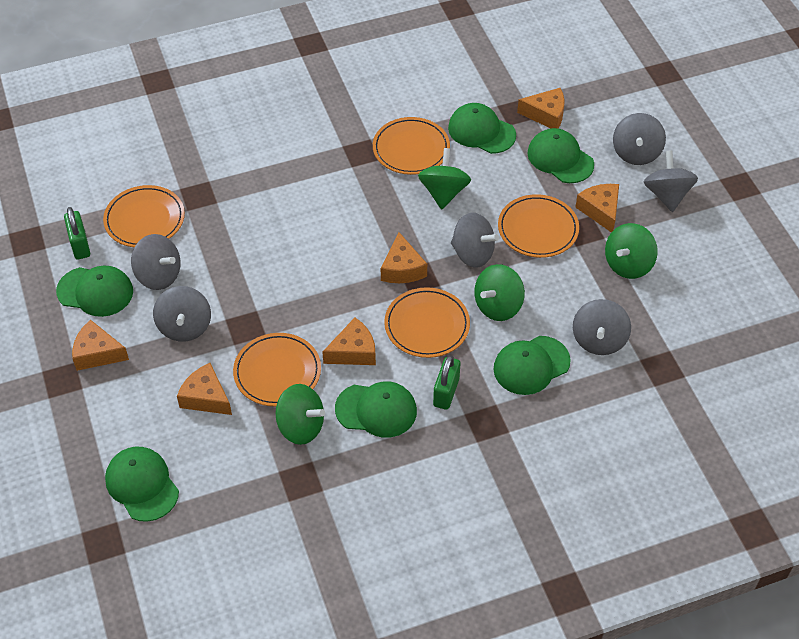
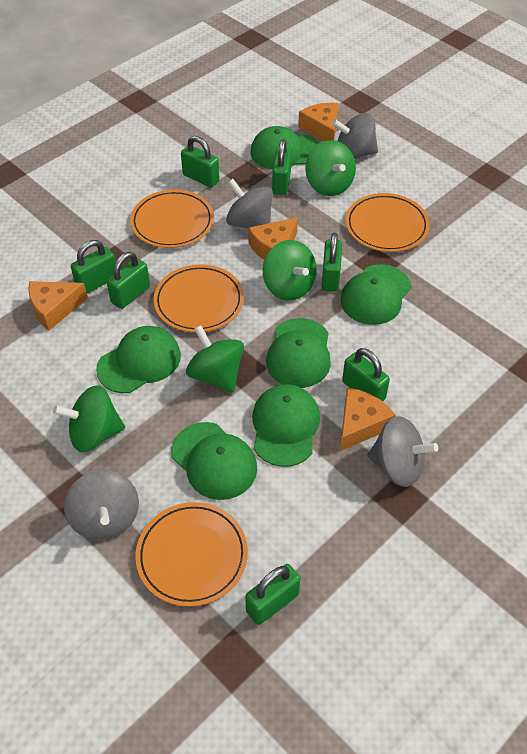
green padlock: 2 -> 7
grey spinning top: 6 -> 4
orange cheese: 6 -> 4
orange plate: 5 -> 4

